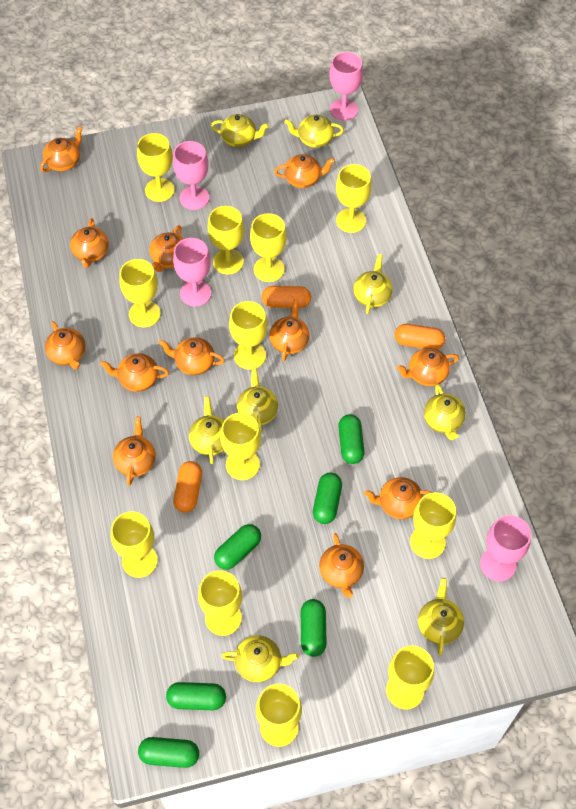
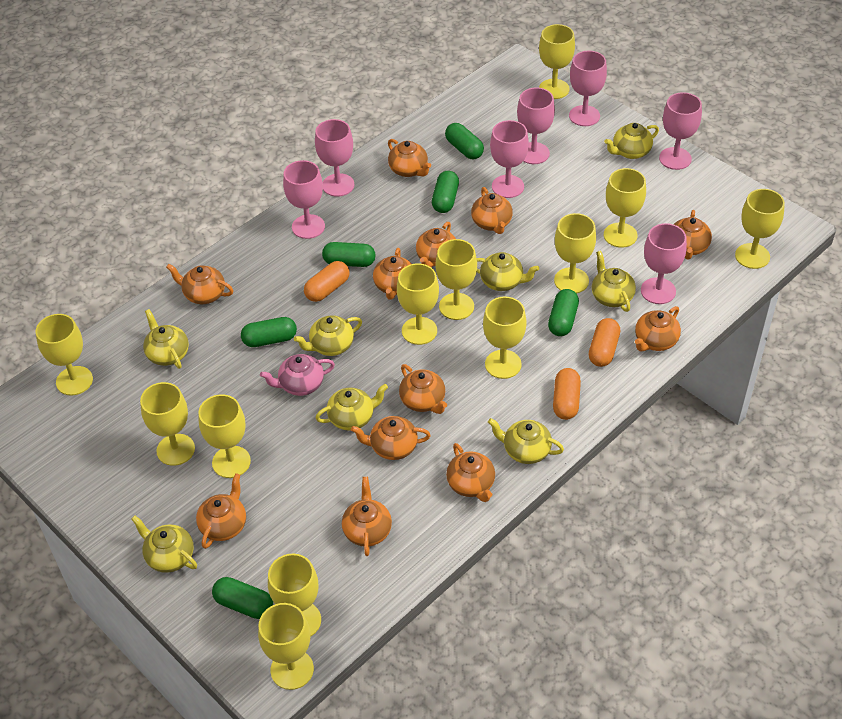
pink goblet: 4 -> 7
pink teapot: 0 -> 1

